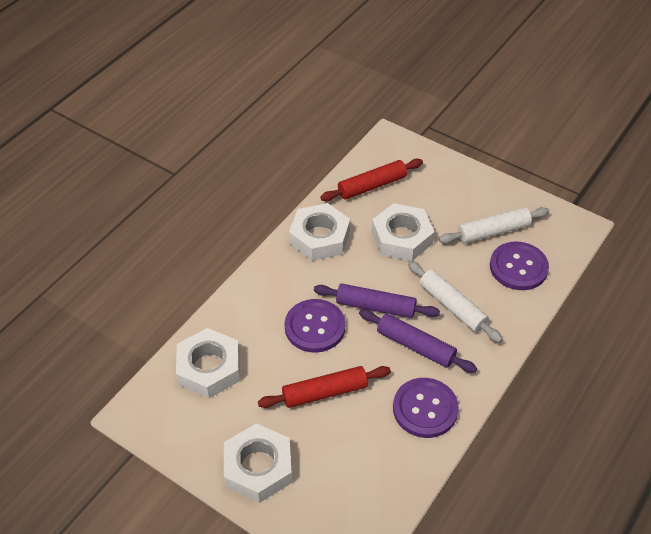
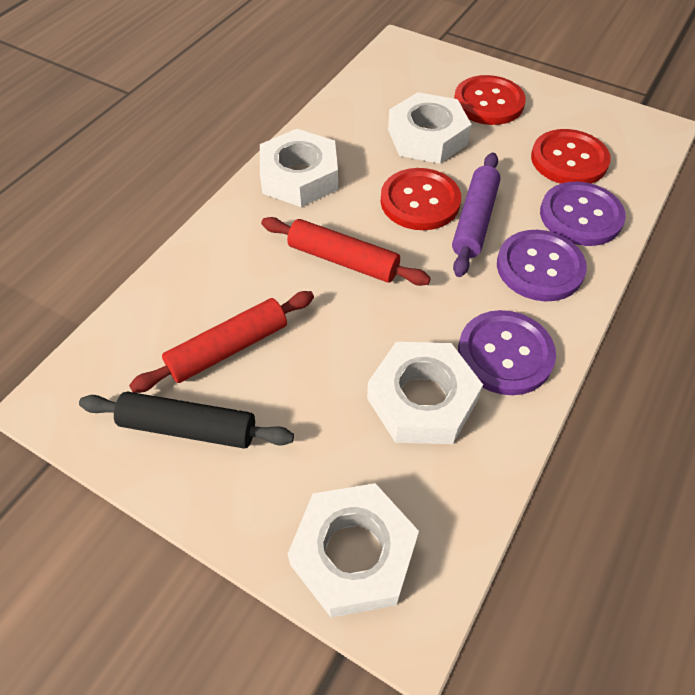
black rolling pin: 0 -> 1
purple rolling pin: 2 -> 1
red button: 0 -> 3
white rolling pin: 2 -> 0

